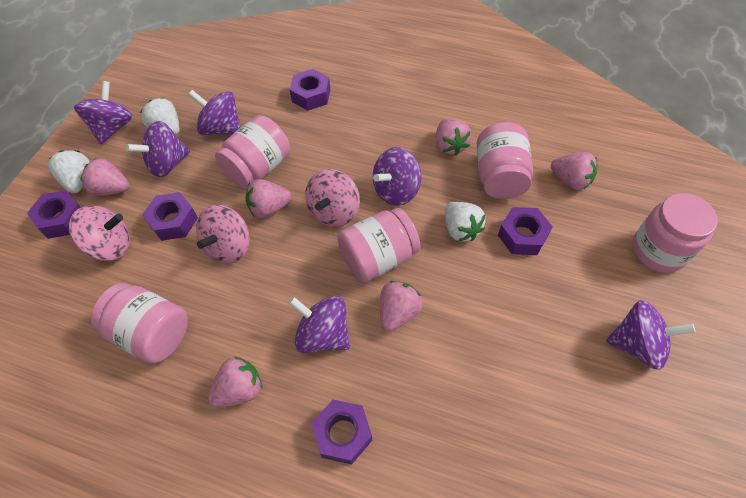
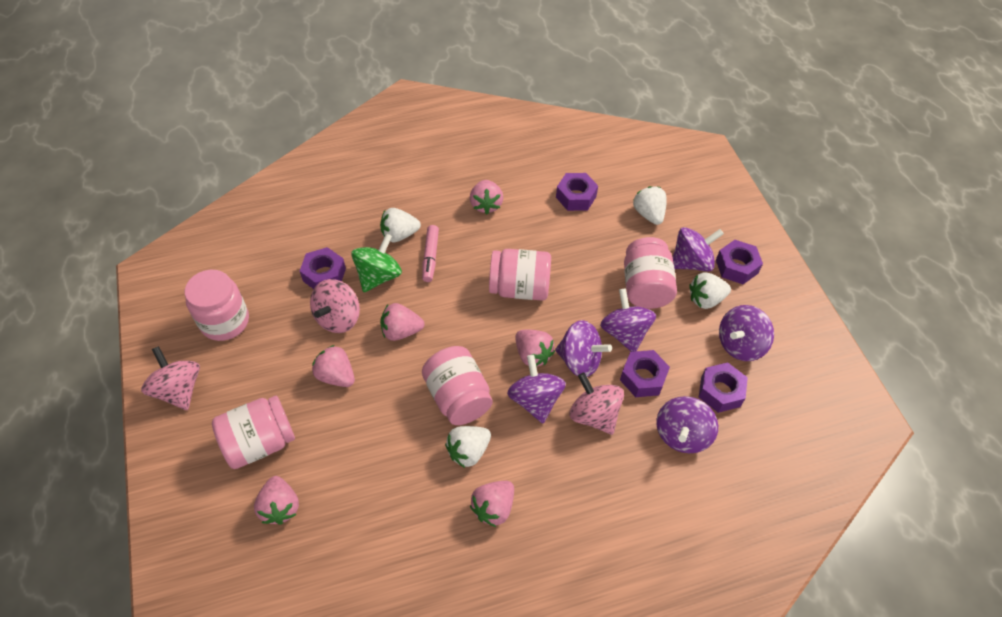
green spinning top: 0 -> 1
pink marker: 0 -> 1
white strawberry: 3 -> 4

